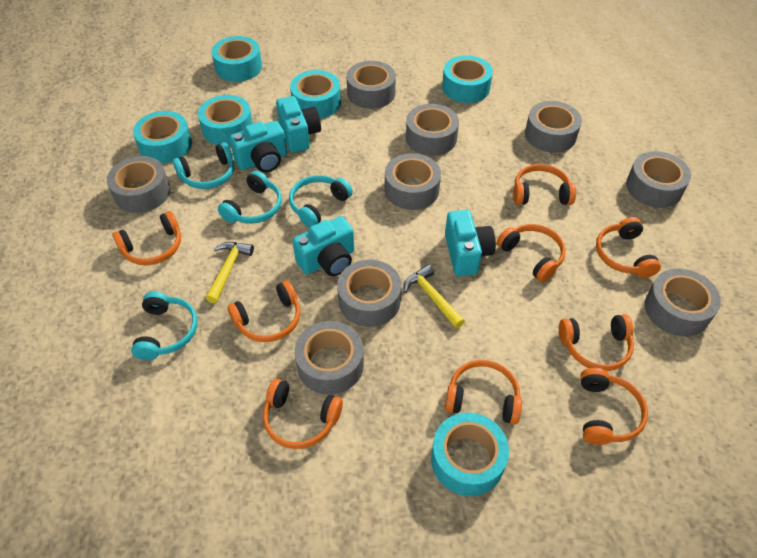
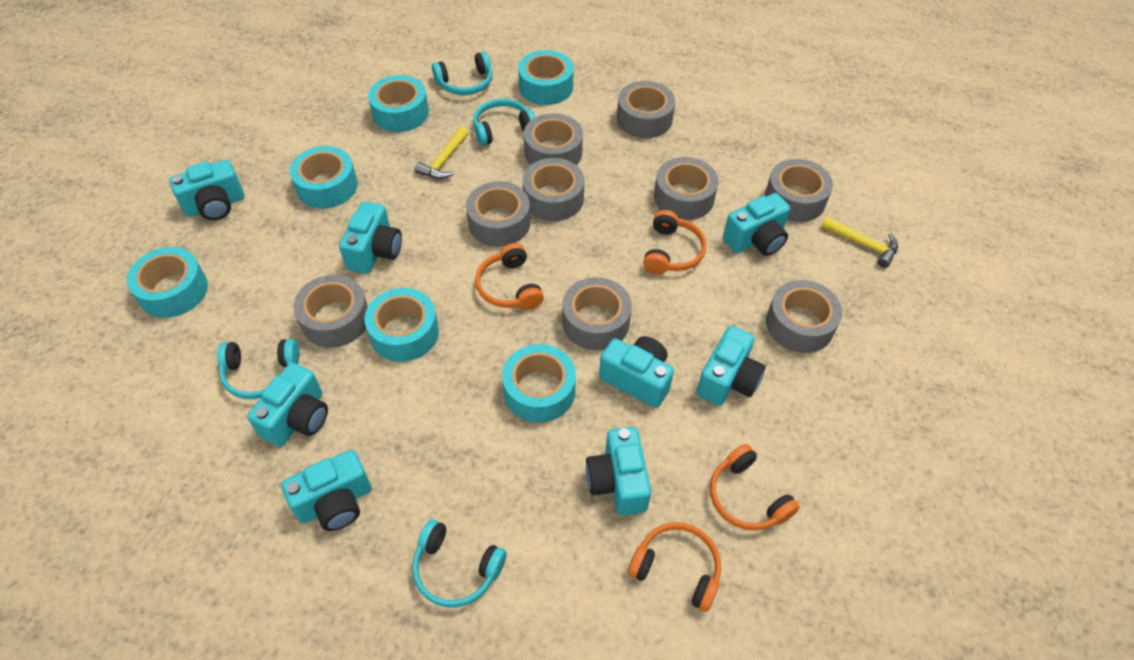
orange headphones: 9 -> 4
turquoise camera: 4 -> 8

